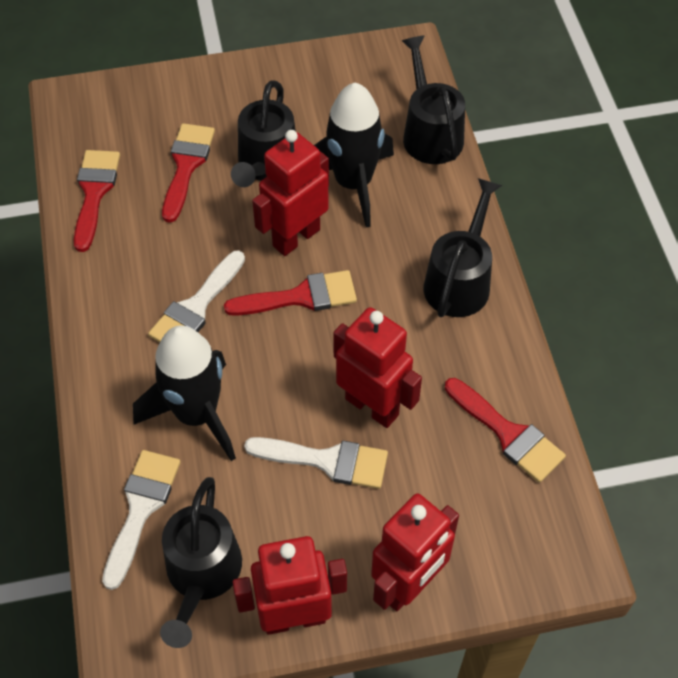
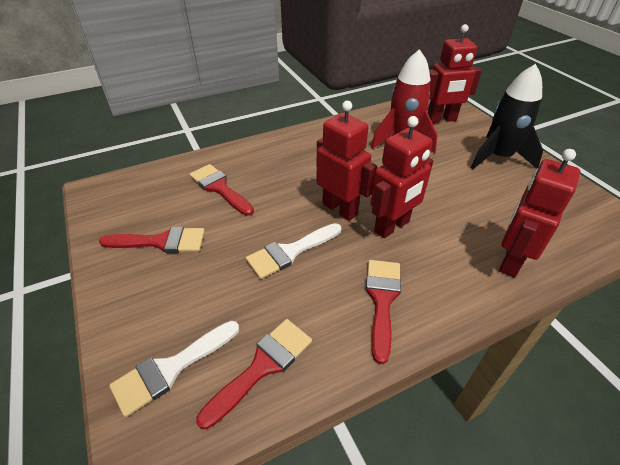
black rocket: 2 -> 1
black watering can: 4 -> 0
red rocket: 0 -> 1
white brush: 3 -> 2

